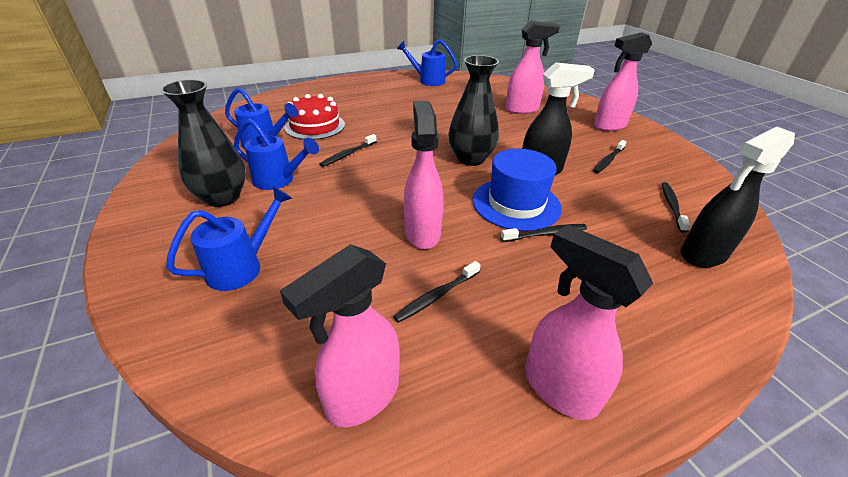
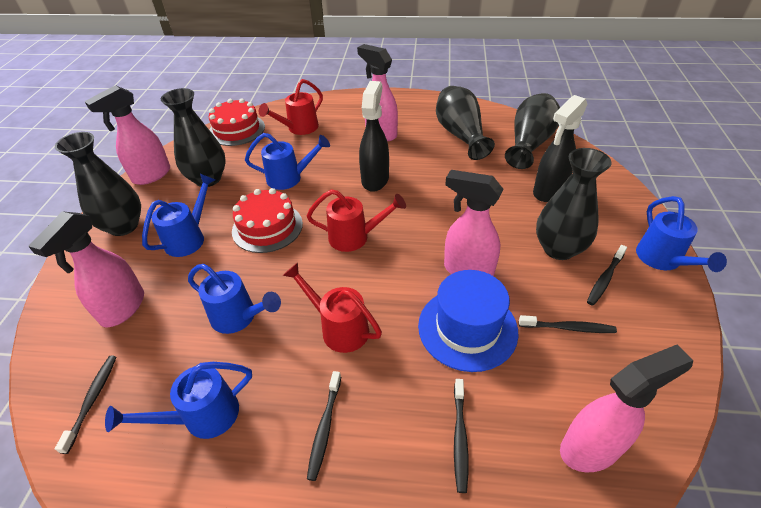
black vase: 2 -> 5
blue watering can: 4 -> 5
red cake: 1 -> 2
red watering can: 0 -> 3

